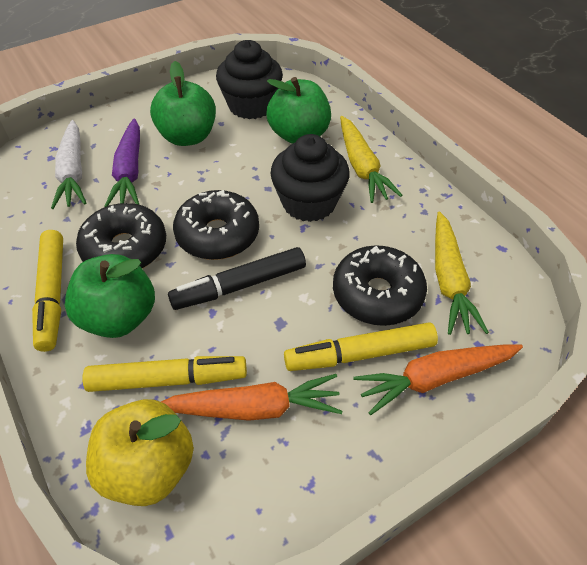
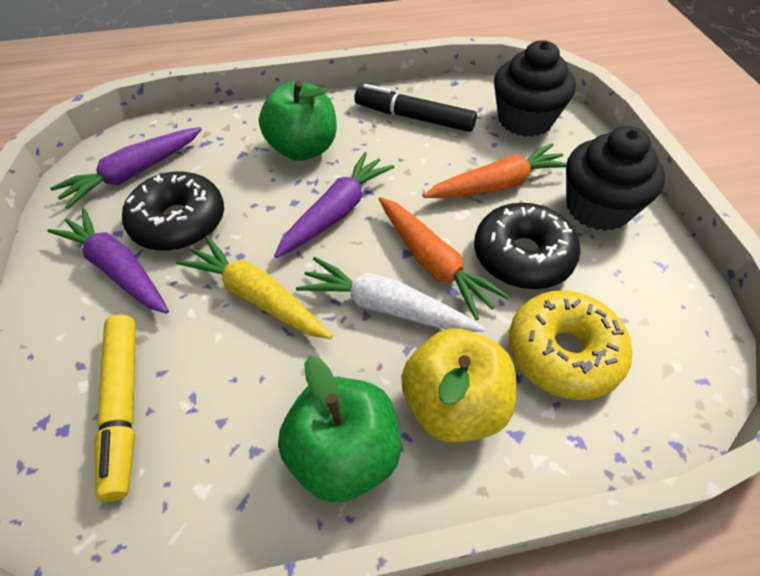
black donut: 3 -> 2
green apple: 3 -> 2
purple carrot: 1 -> 3
yellow carrot: 2 -> 1
yellow donut: 0 -> 1
yellow marker: 3 -> 1

